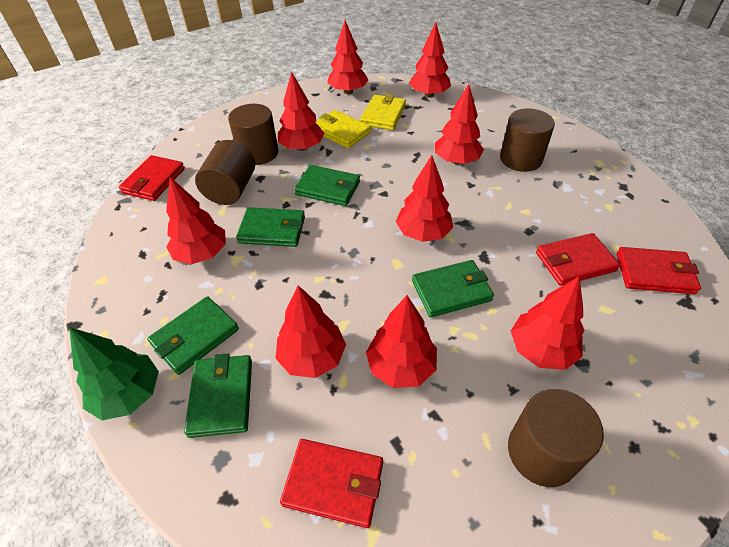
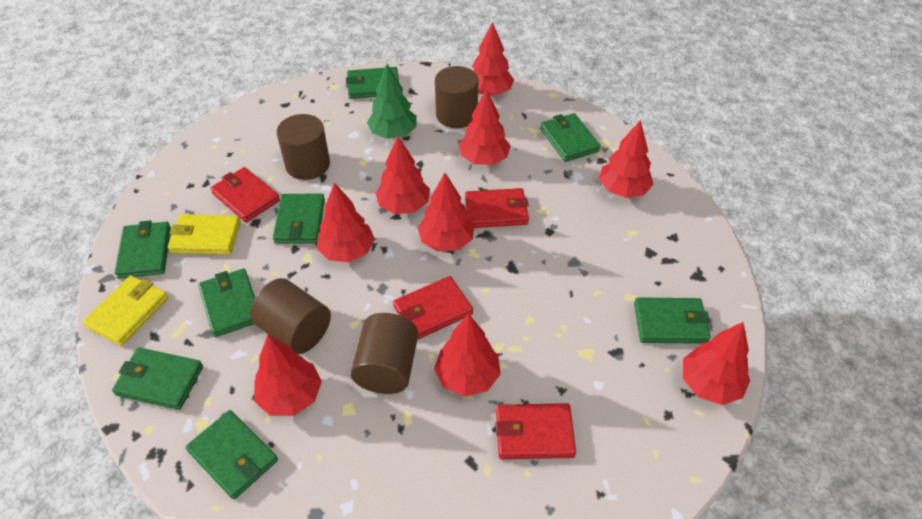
green wallet: 5 -> 8

